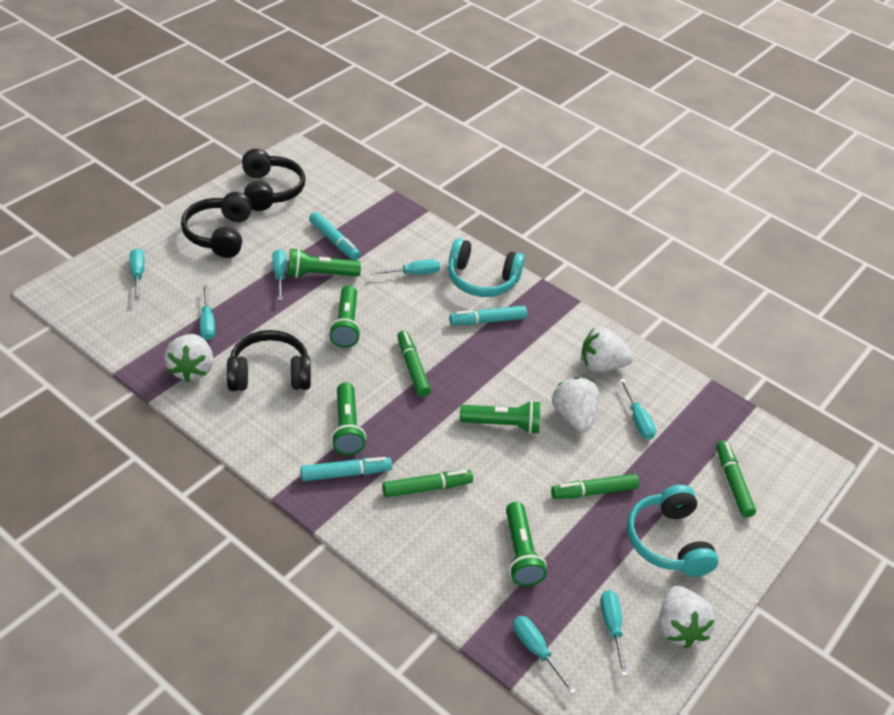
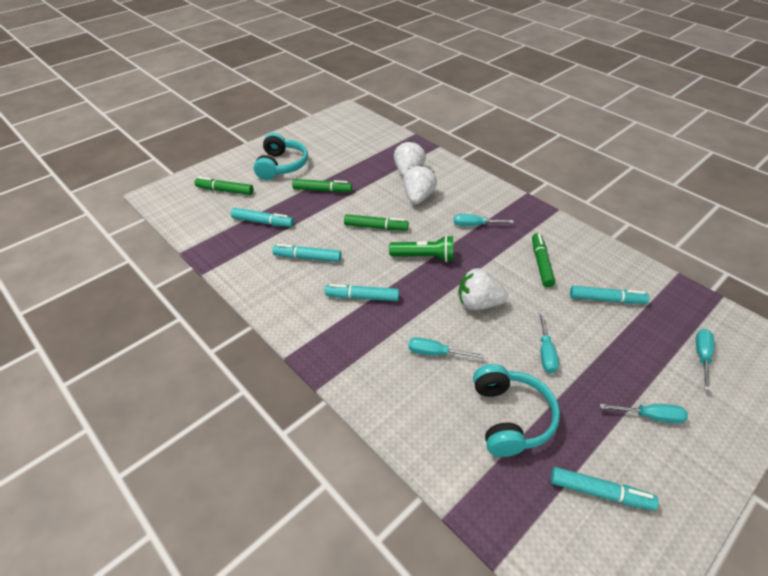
black headphones: 3 -> 0
green flashlight: 5 -> 1
turquoise marker: 3 -> 5
turquoise screwdriver: 7 -> 5
white strawberry: 4 -> 3

